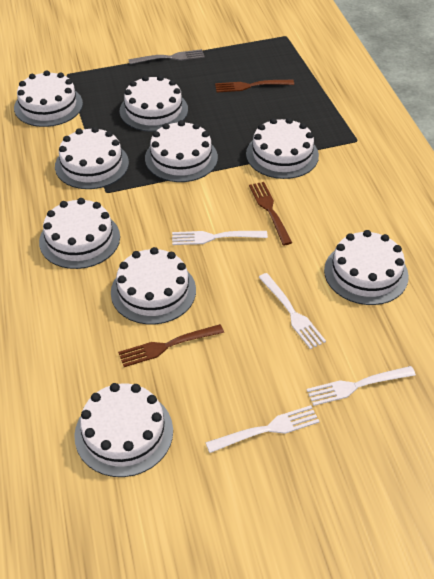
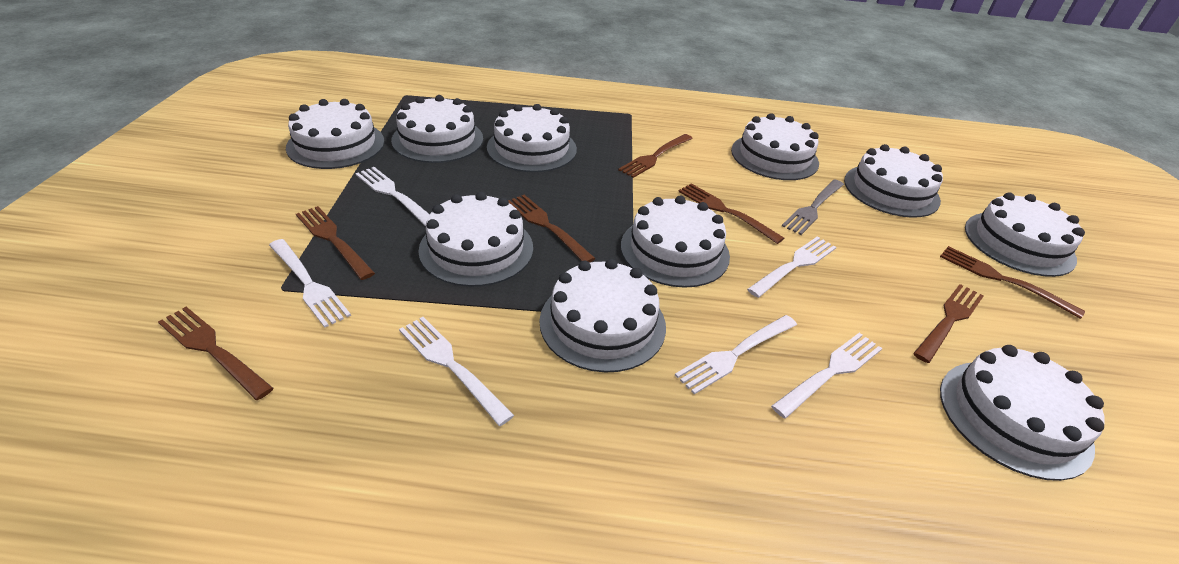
brown fork: 3 -> 7
white cake: 9 -> 10
white fork: 4 -> 6

